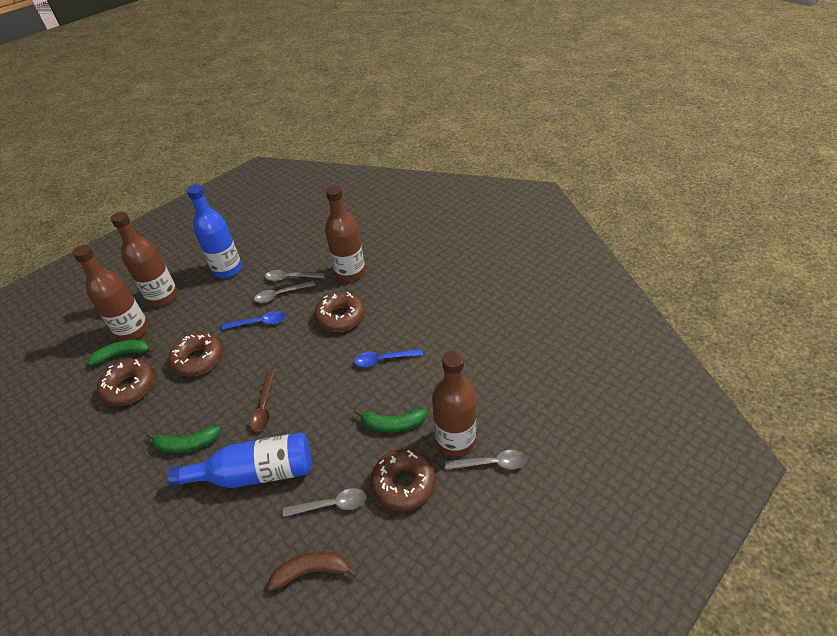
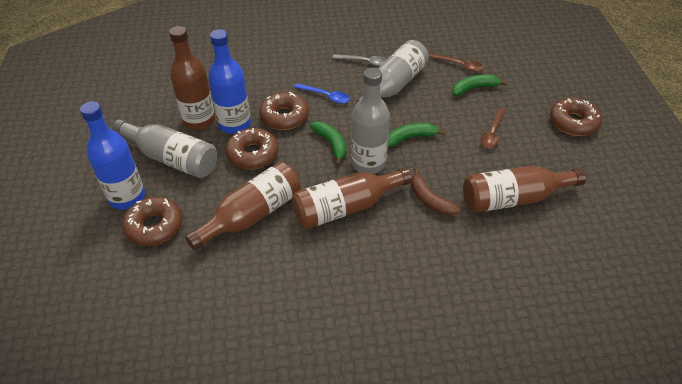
blue spoon: 2 -> 1
brown spoon: 1 -> 2
grey bottle: 0 -> 3
grey spoon: 4 -> 1

